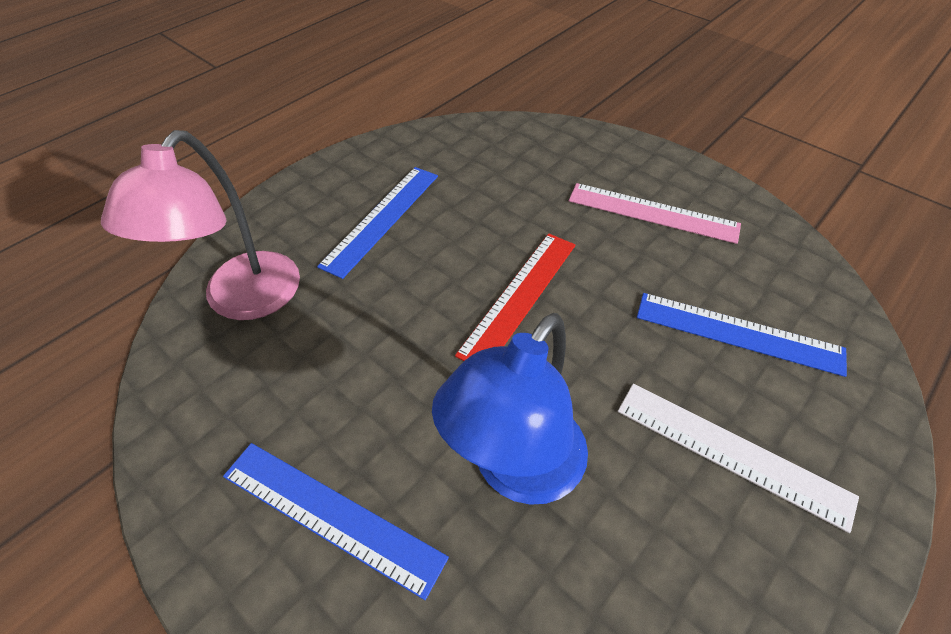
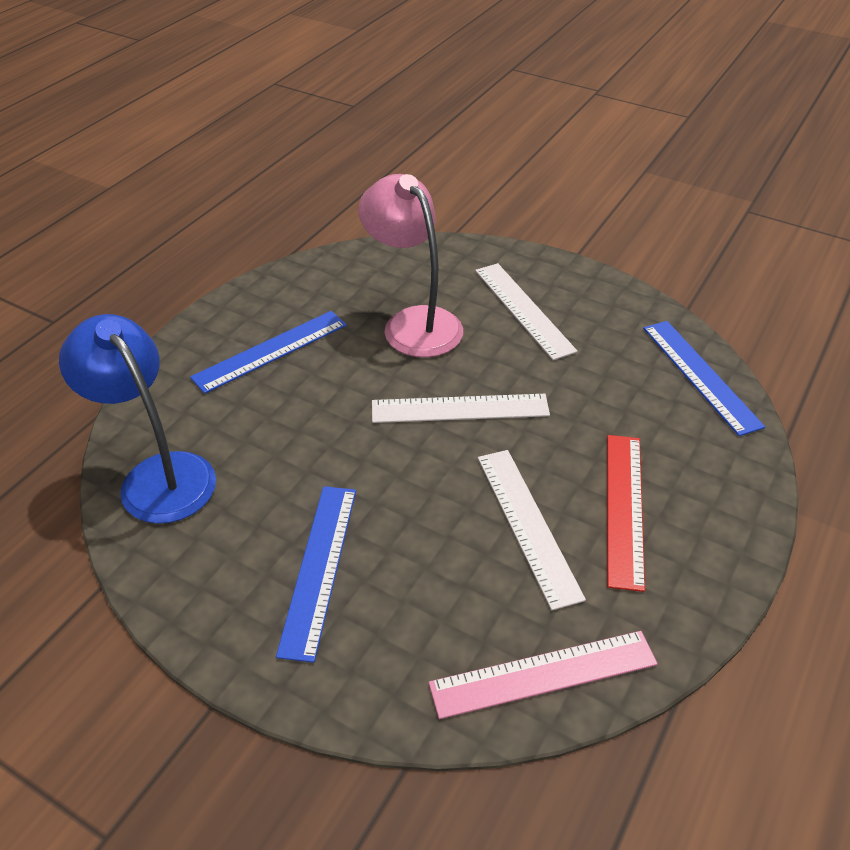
white ruler: 1 -> 3

